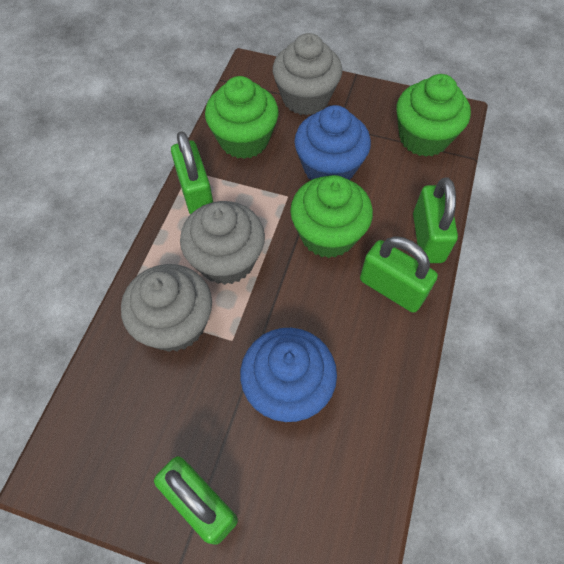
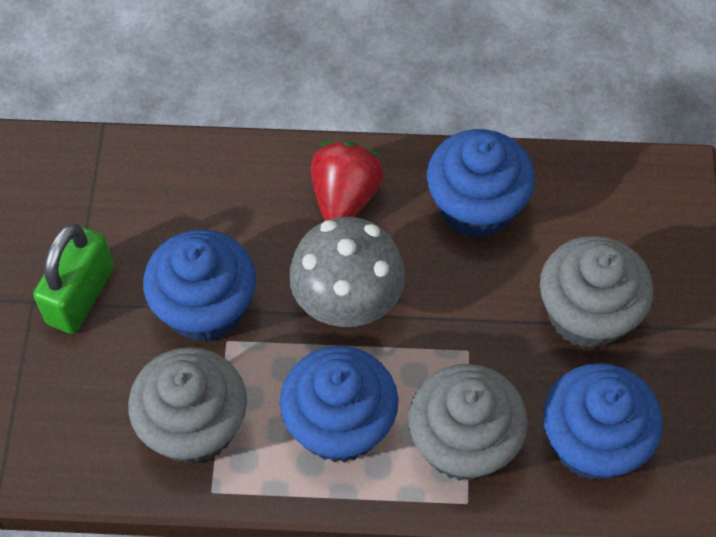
blue cupcake: 2 -> 4
green cupcake: 3 -> 0
green padlock: 4 -> 1
grey mushroom: 0 -> 1
red strawberry: 0 -> 1

